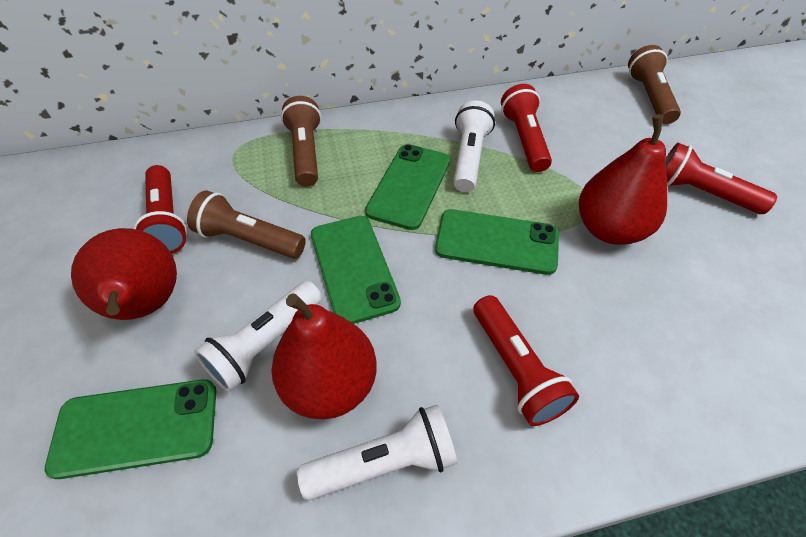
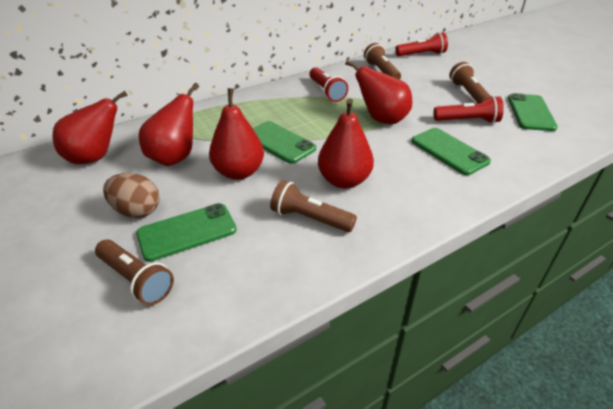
brown egg: 0 -> 1
brown flashlight: 3 -> 4
red flashlight: 4 -> 3
red pear: 3 -> 5
white flashlight: 3 -> 0

